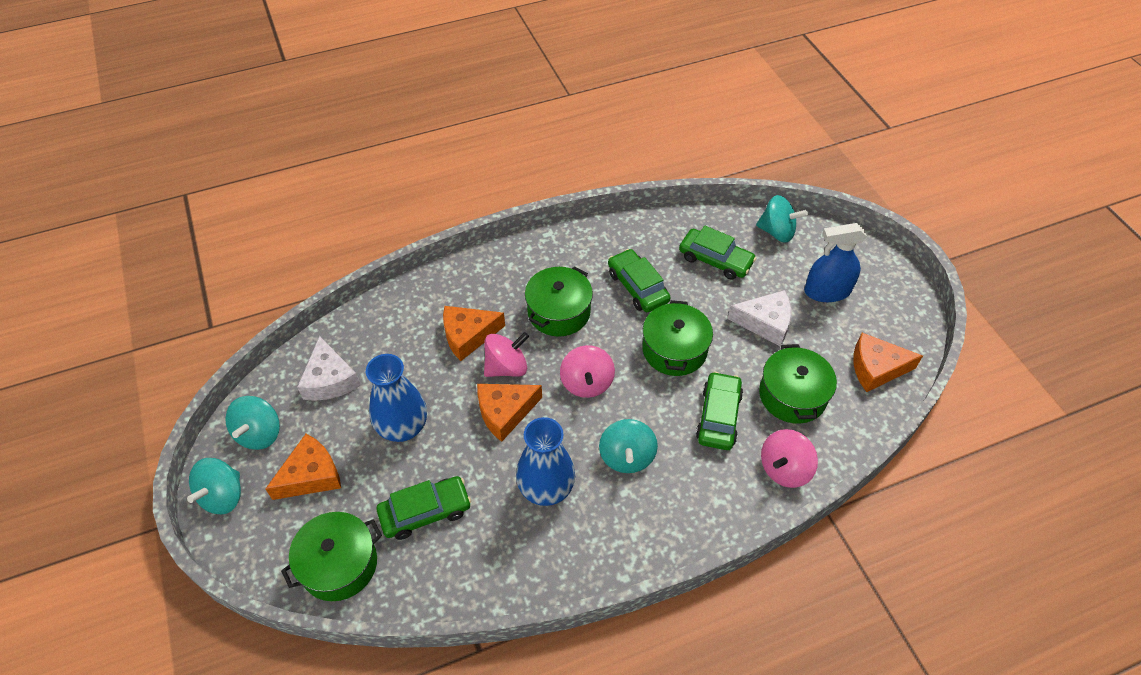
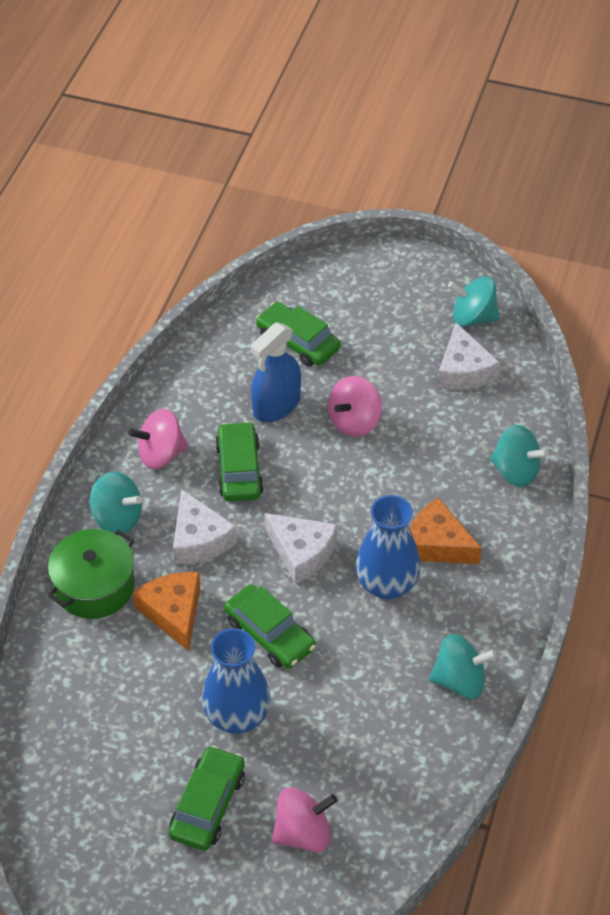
green pot: 4 -> 1
orange cheese: 4 -> 2
white cheese: 2 -> 3

